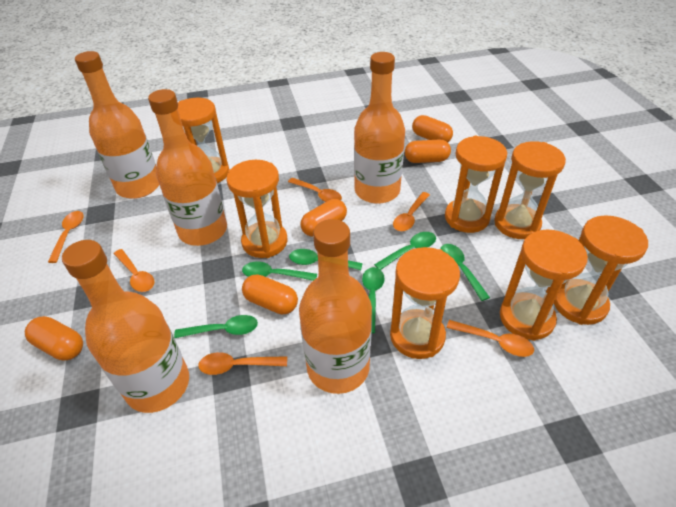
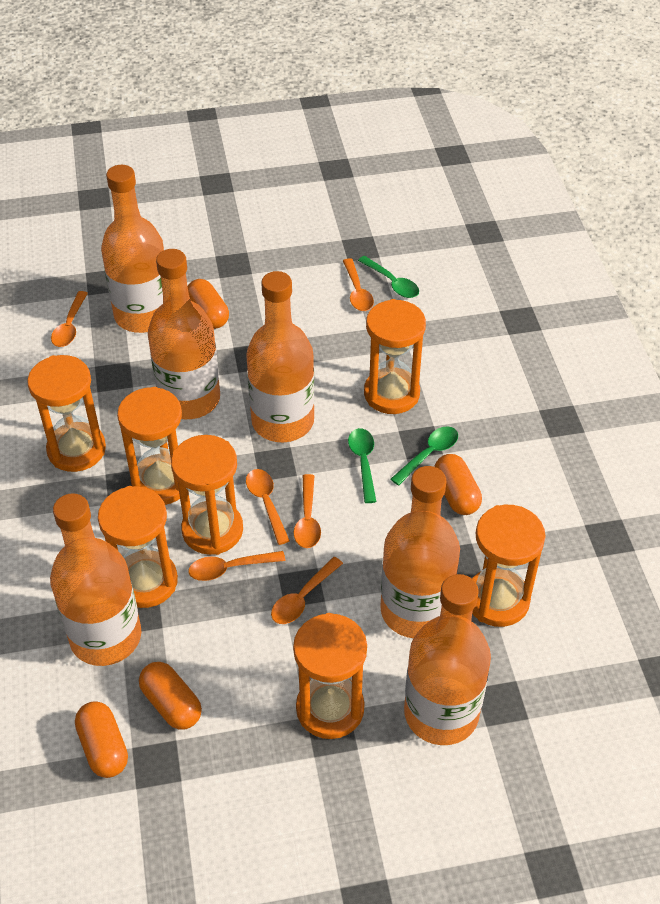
green spoon: 6 -> 3
orange bottle: 5 -> 6
orange capsule: 5 -> 4

